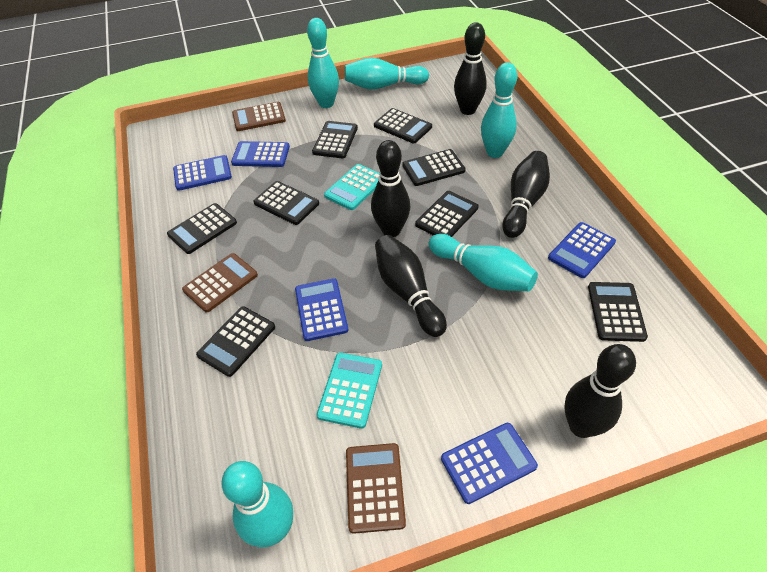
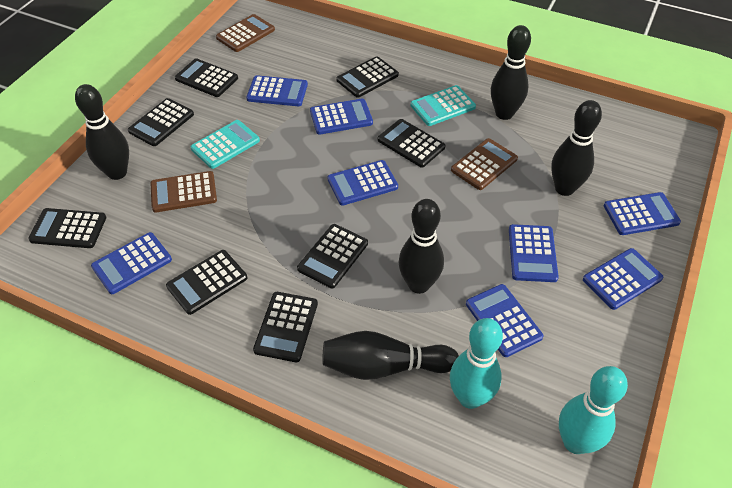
blue calculator: 5 -> 8
turquoise bowling pin: 5 -> 2

